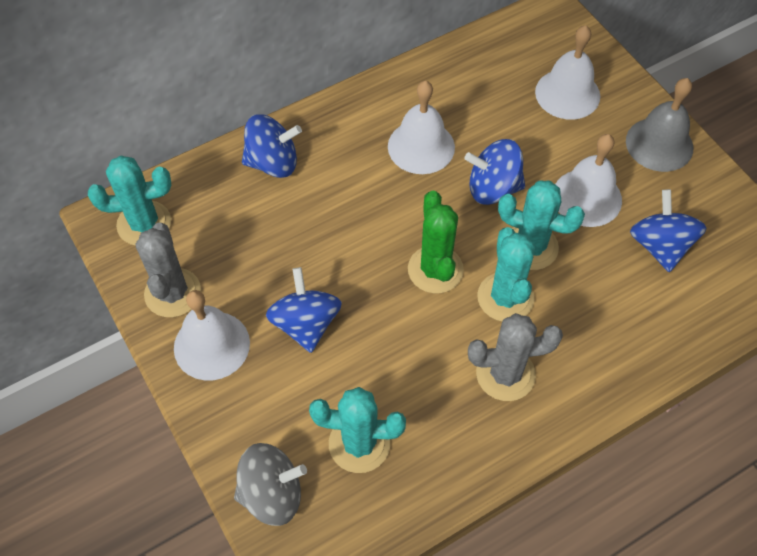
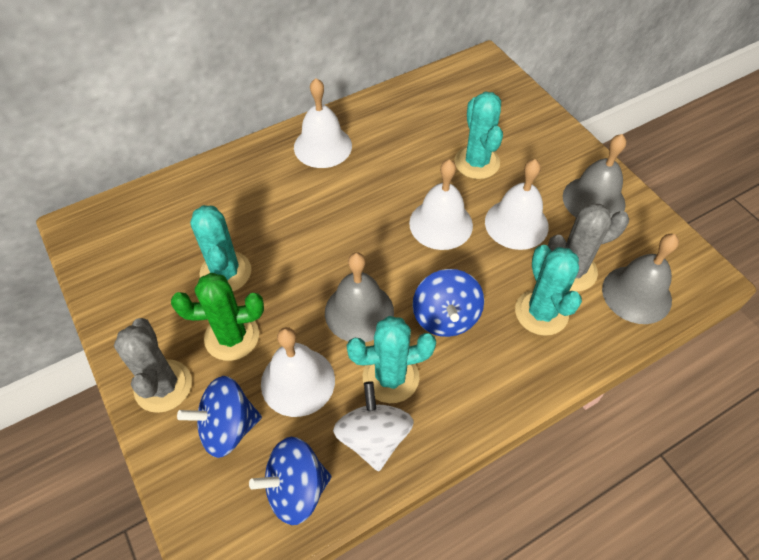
blue spinning top: 4 -> 3
grey bell: 1 -> 3
grey spinning top: 1 -> 0
white spinning top: 0 -> 1

